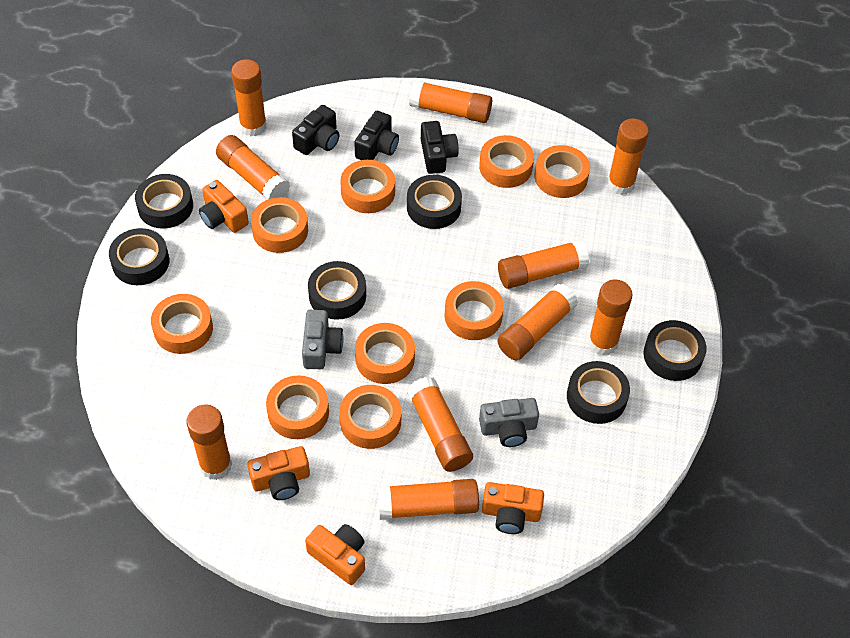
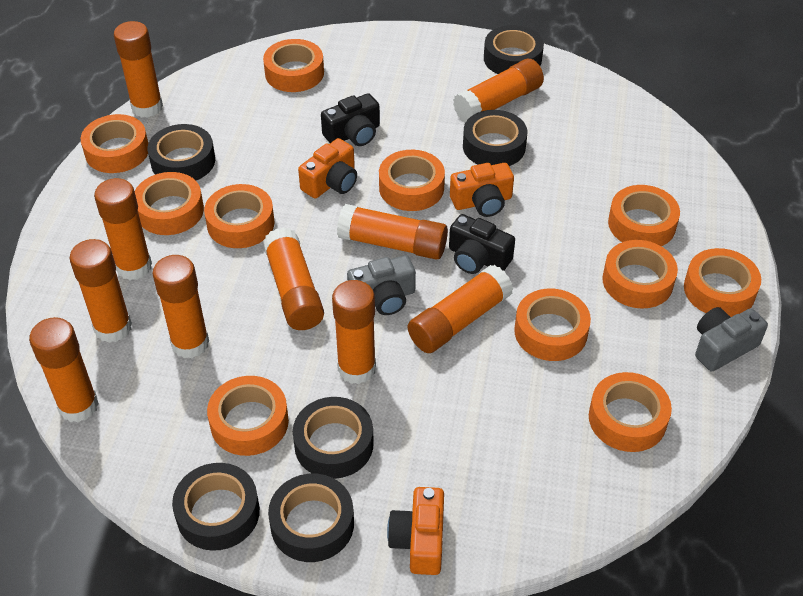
black camera: 3 -> 2
orange camera: 4 -> 3
orange tape: 9 -> 11

